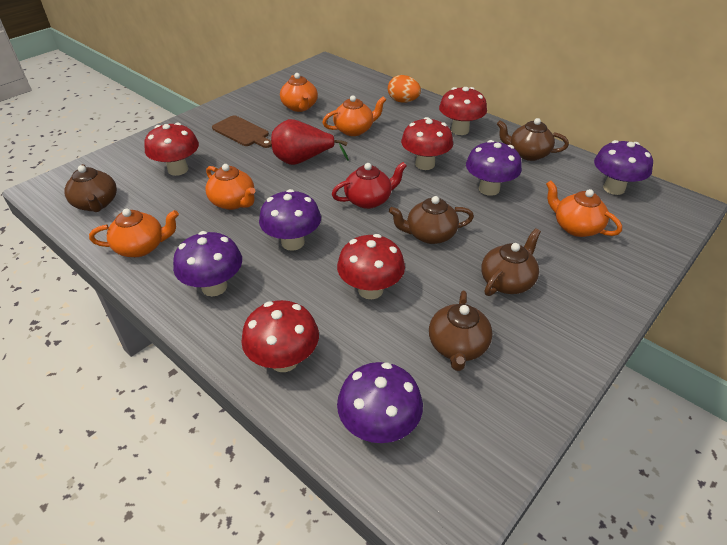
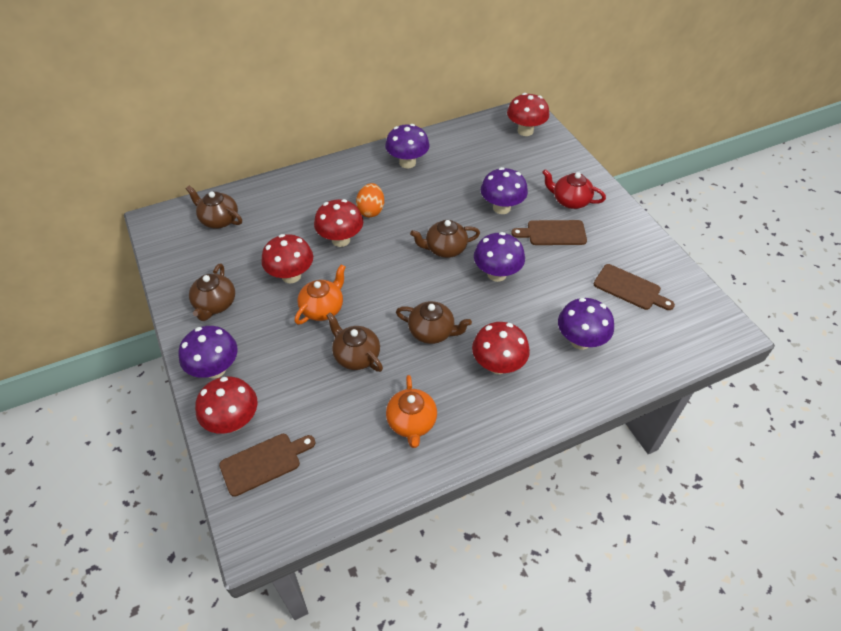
brown cutting board: 1 -> 3
orange teapot: 5 -> 2
red pear: 1 -> 0

